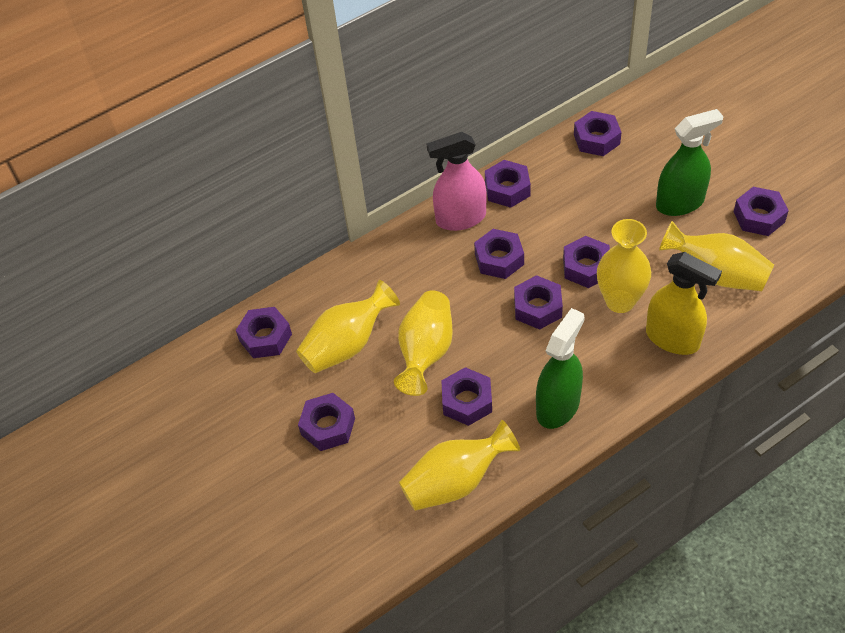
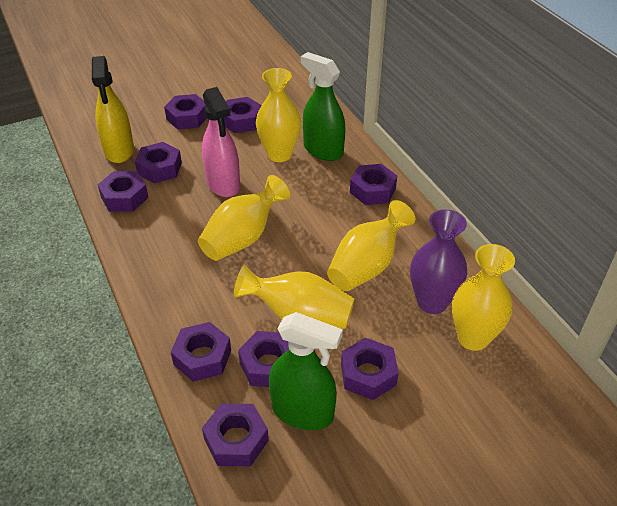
purple vase: 0 -> 1

